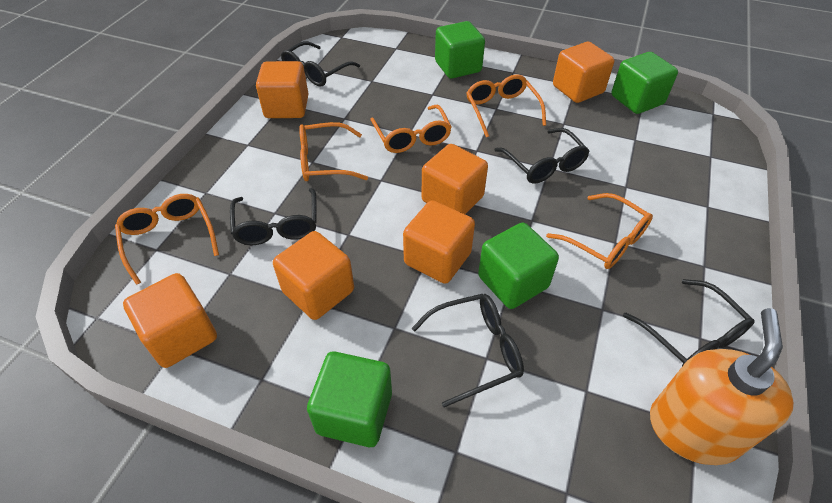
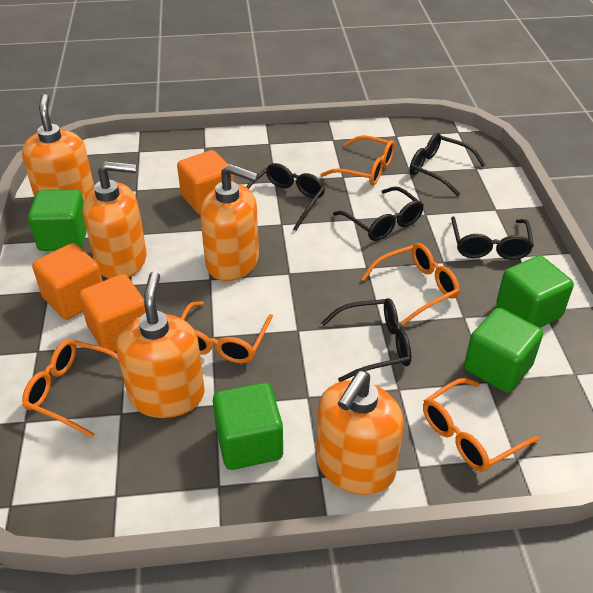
orange cube: 6 -> 3
orange soap dispenser: 1 -> 5

